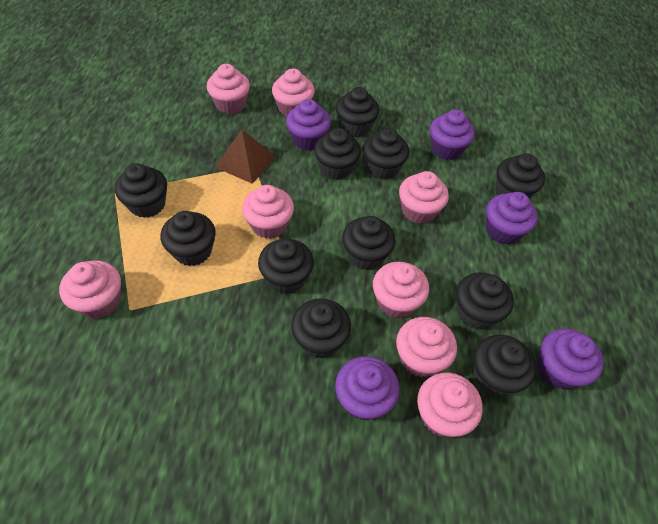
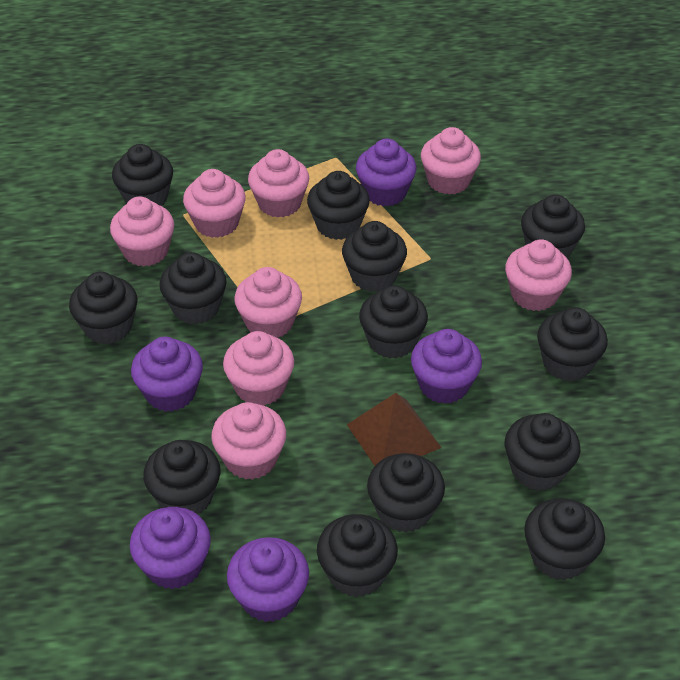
black cupcake: 11 -> 13

